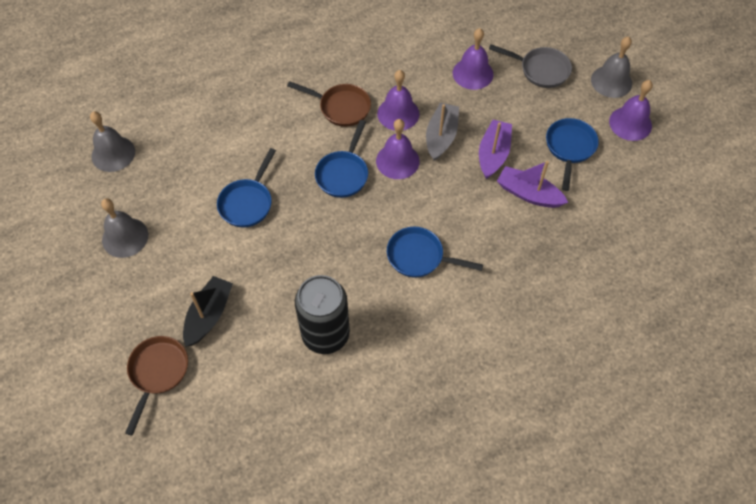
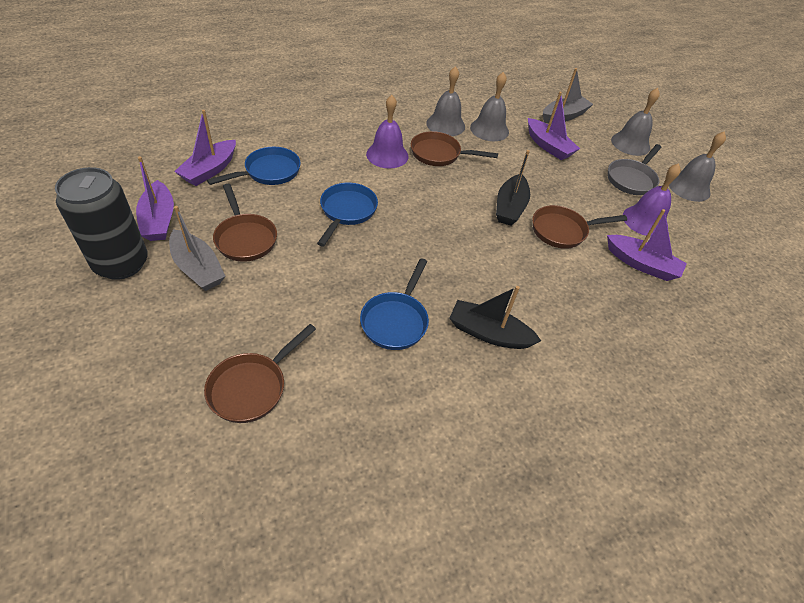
black boat: 1 -> 2
blue pan: 4 -> 3
brown pan: 2 -> 4
grey bell: 3 -> 4
grey boat: 1 -> 2
purple bell: 4 -> 2
purple boat: 2 -> 4

